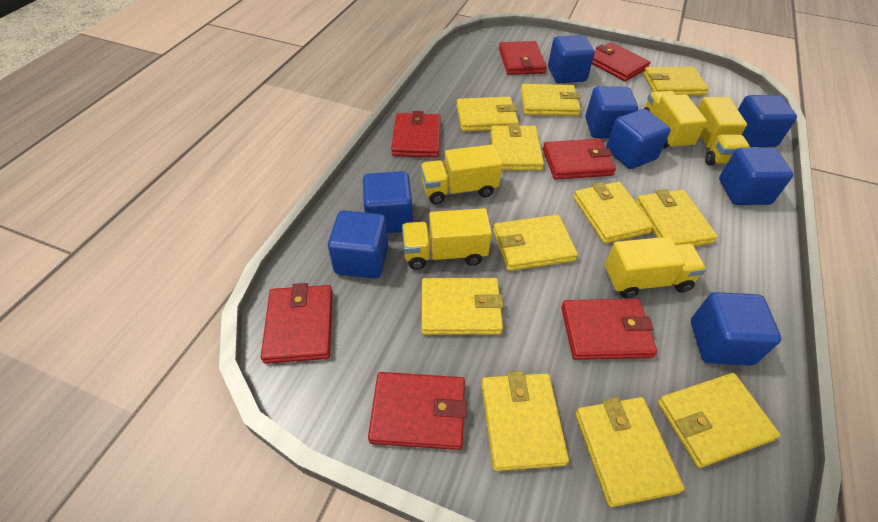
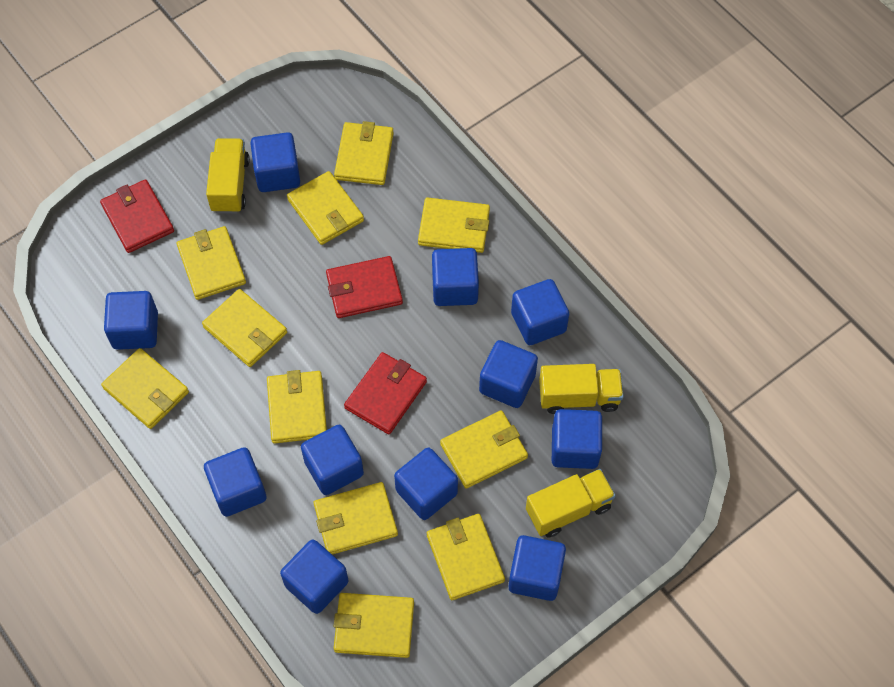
blue cube: 8 -> 11
red wallet: 7 -> 3
yellow truck: 5 -> 3

